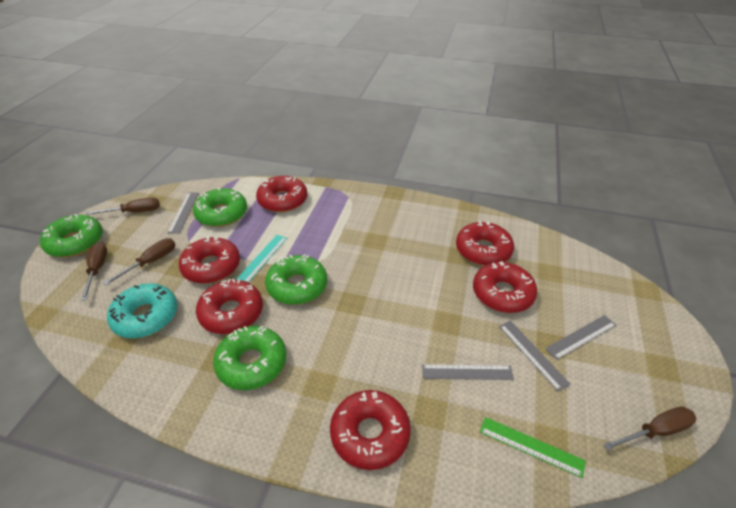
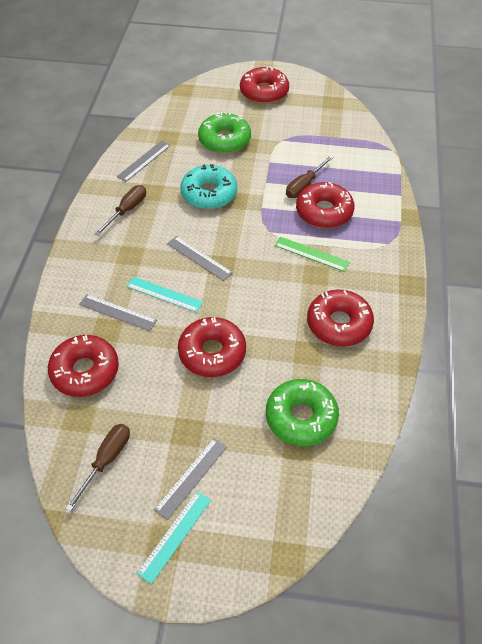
brown screwdriver: 4 -> 3
green donut: 4 -> 2
red donut: 6 -> 5
turquoise ruler: 1 -> 2

